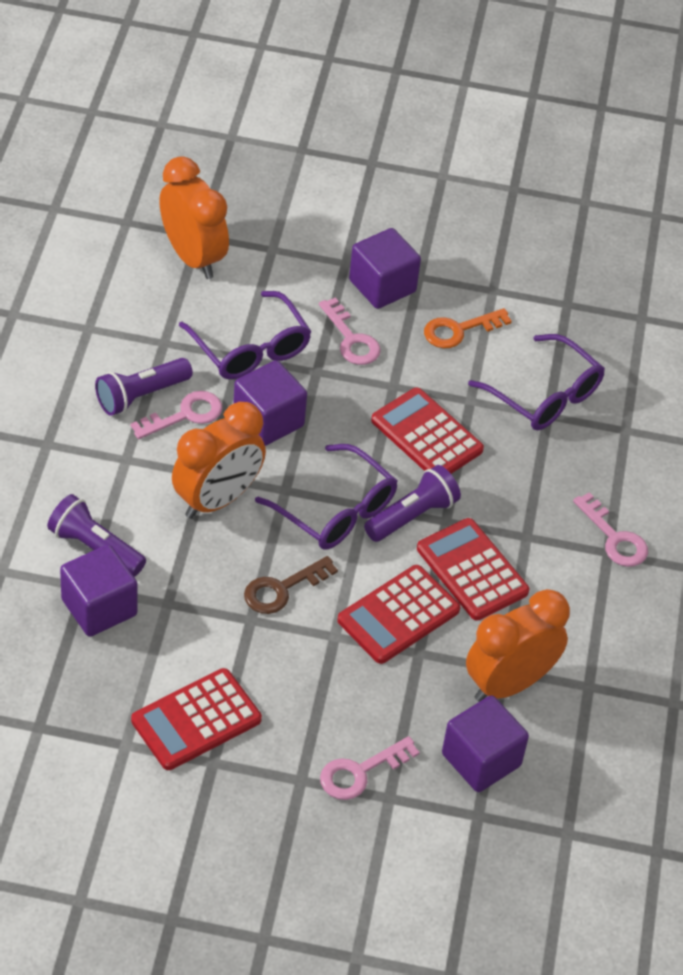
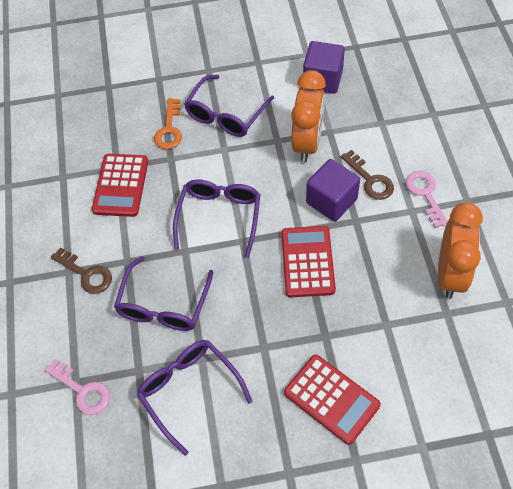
brown key: 1 -> 2
orange clock: 3 -> 2
pink key: 4 -> 2
purple cube: 4 -> 2
purple flashlight: 3 -> 0
purple glasses: 3 -> 4
red calculator: 4 -> 3

